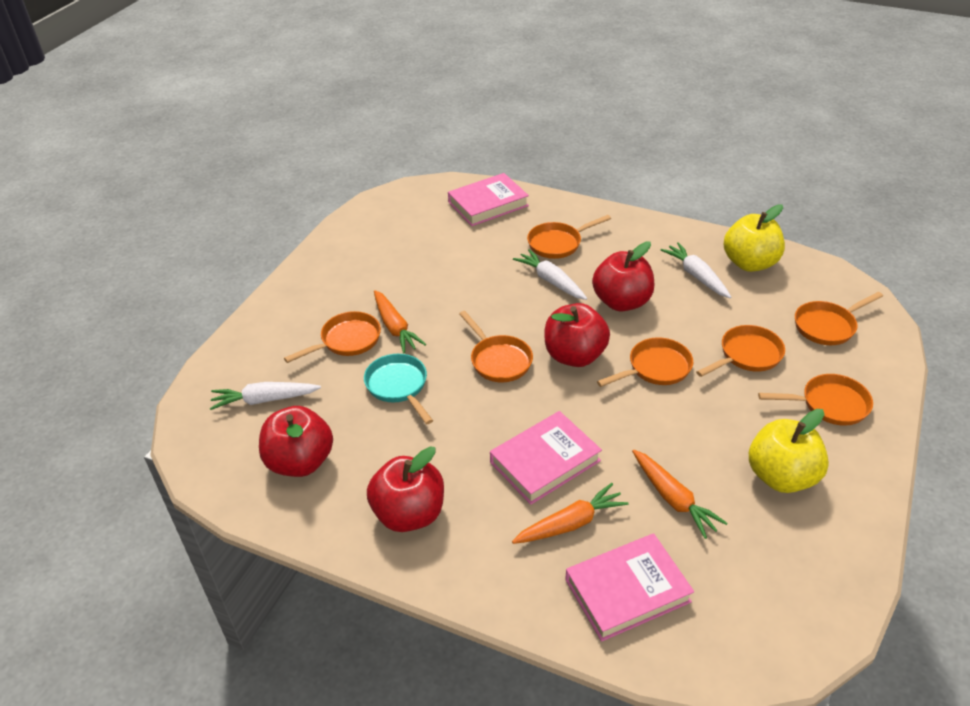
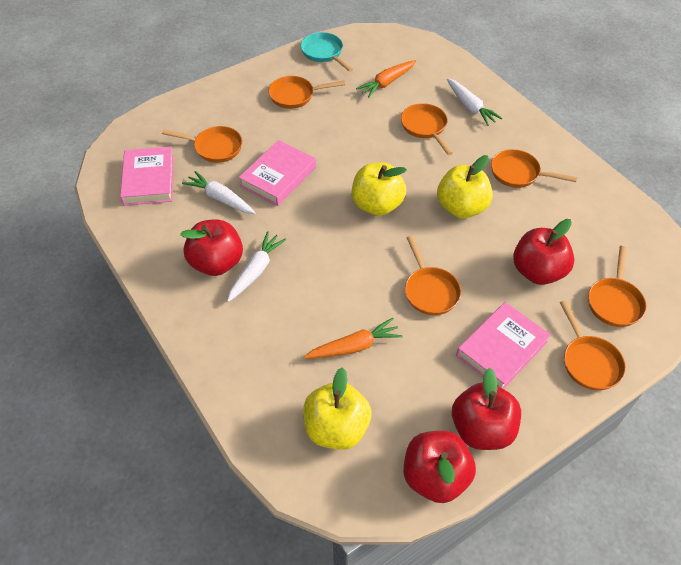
orange carrot: 3 -> 2
yellow apple: 2 -> 3

